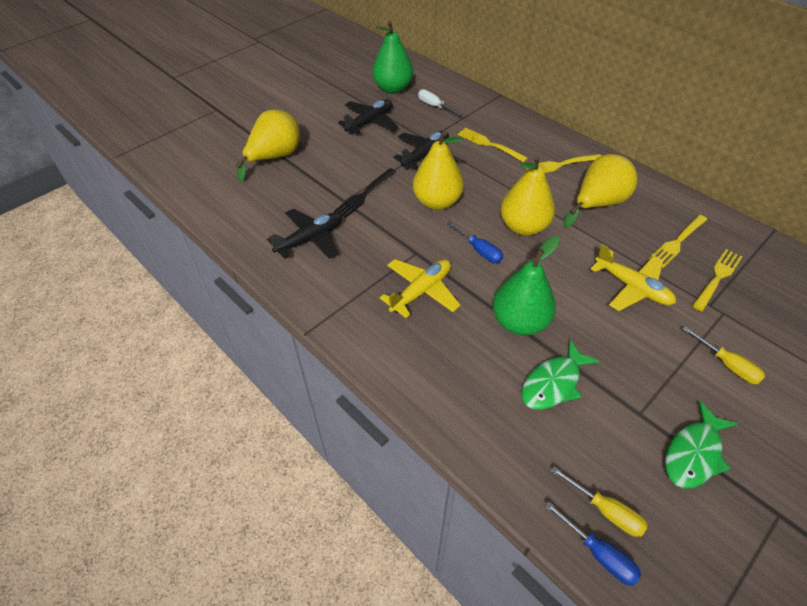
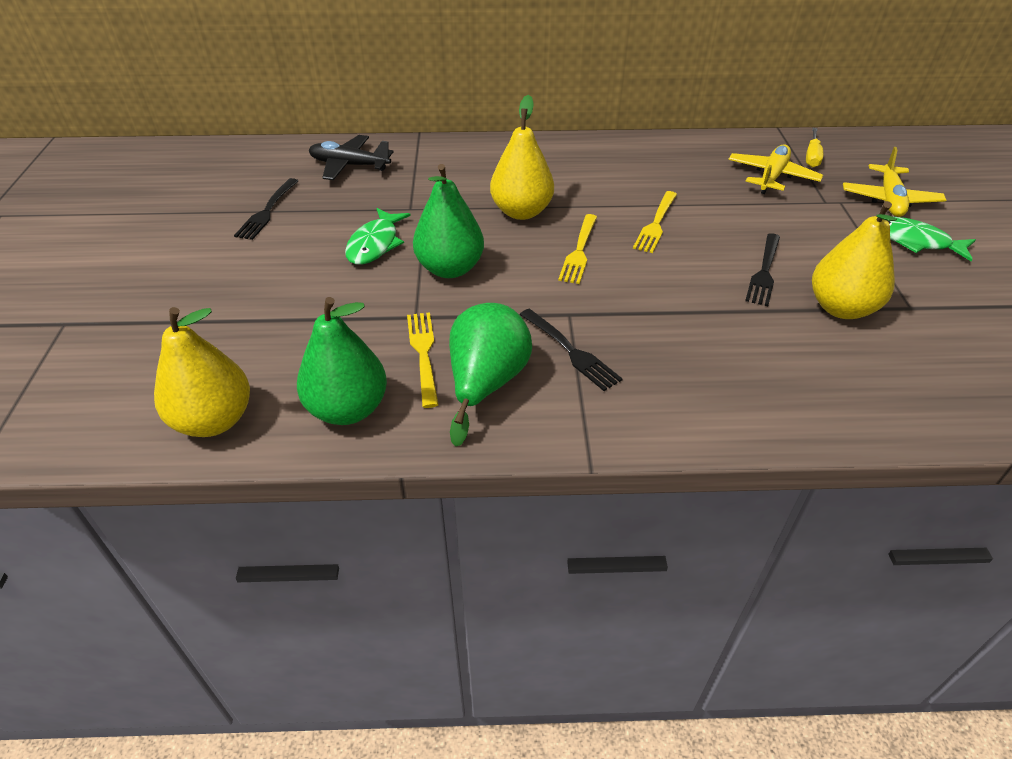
black fork: 1 -> 3
black plane: 3 -> 1
blue screwdriver: 2 -> 0
green pear: 2 -> 3
white screwdriver: 1 -> 0
yellow fork: 4 -> 3
yellow pear: 4 -> 3
yellow screwdriver: 2 -> 1

